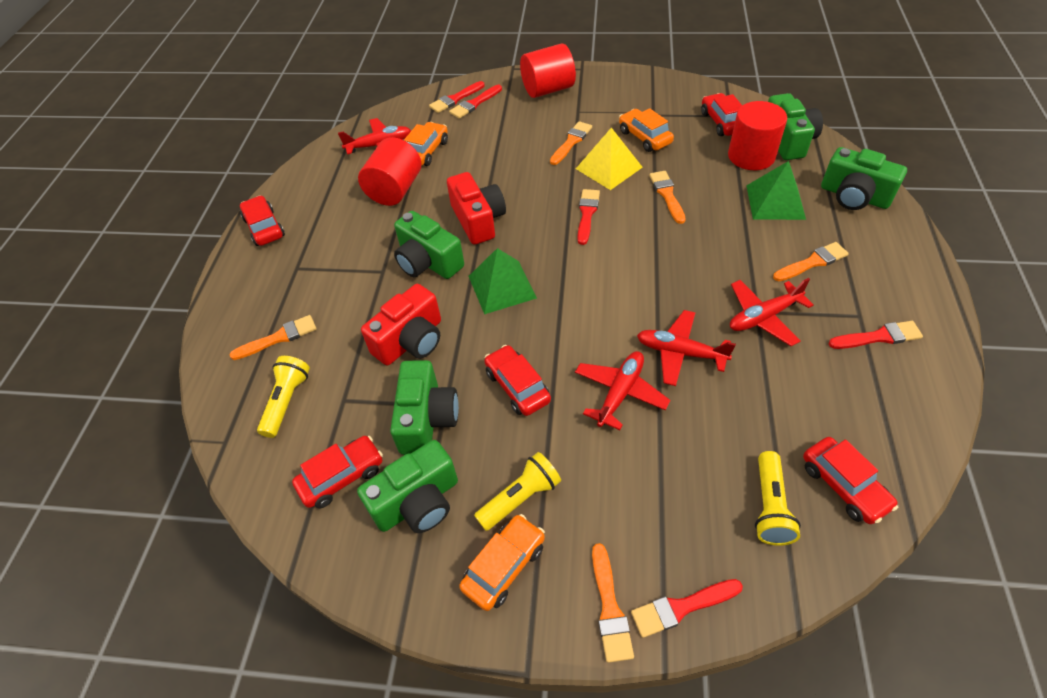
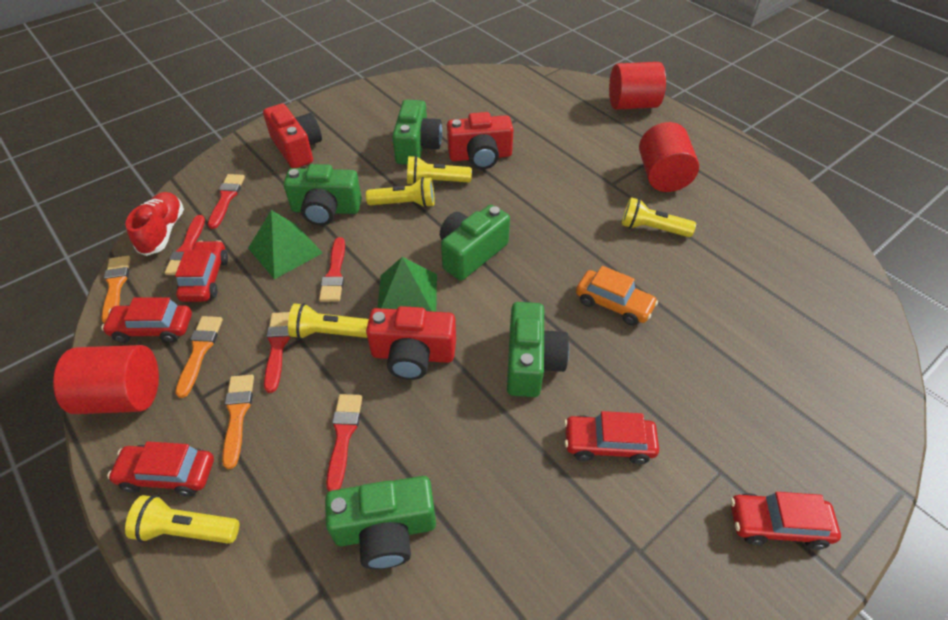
orange brush: 5 -> 3
orange car: 3 -> 1
red camera: 2 -> 3
red plane: 4 -> 0
red shoe: 0 -> 1
yellow flashlight: 3 -> 5
yellow pyramid: 1 -> 0

